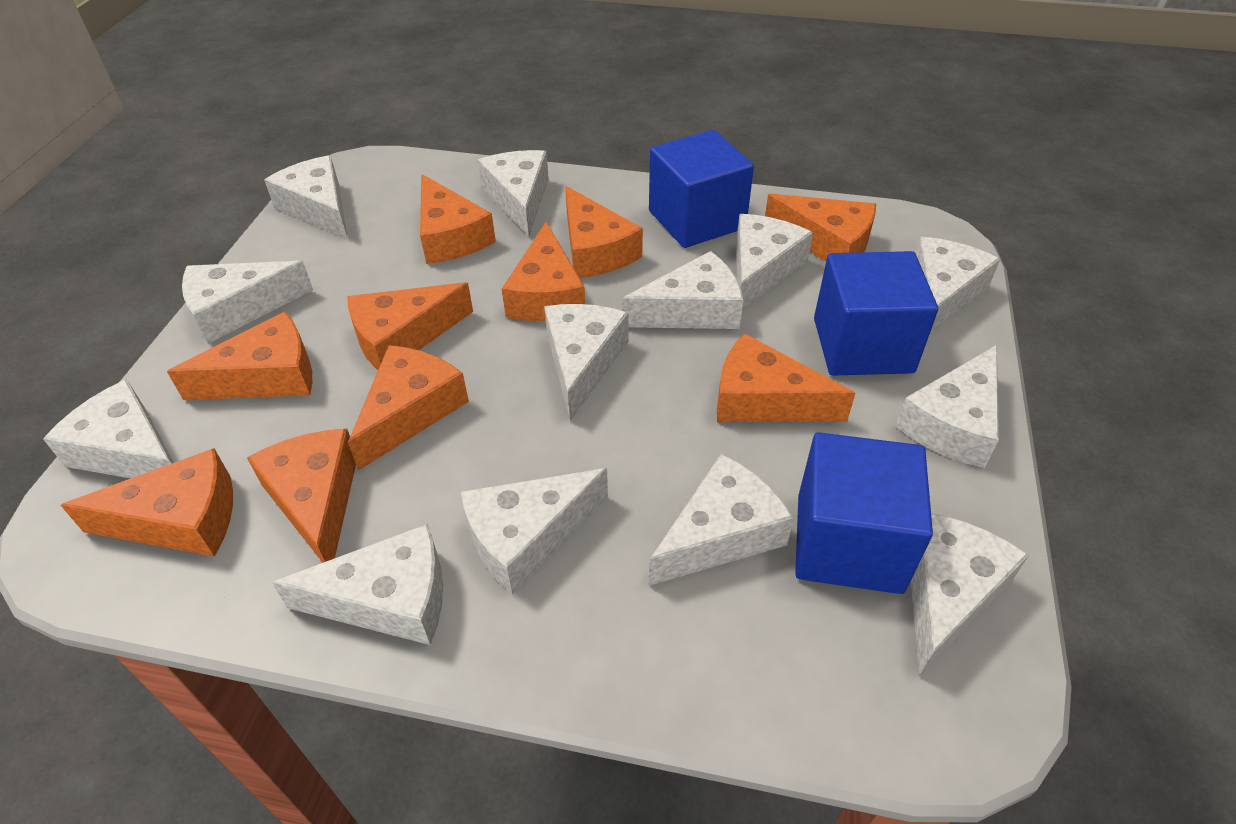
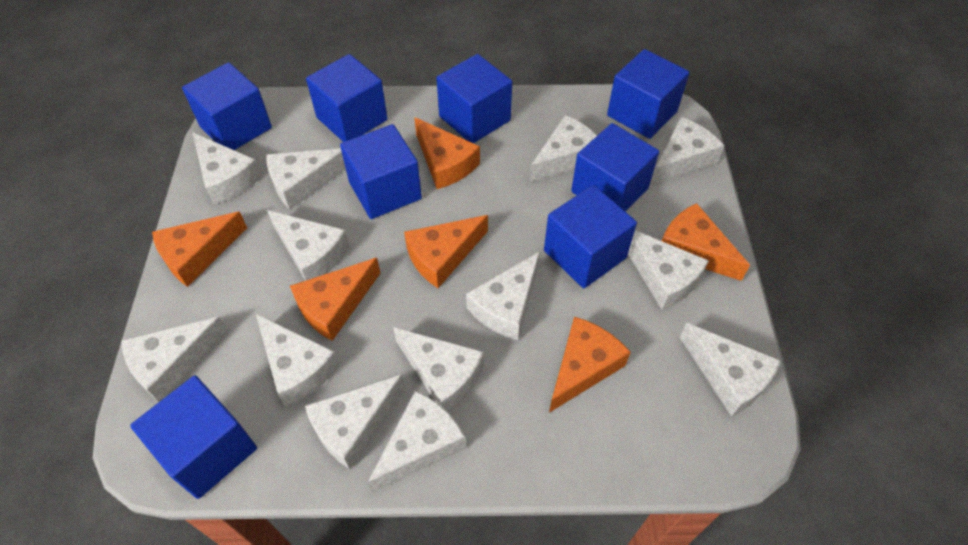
blue cube: 3 -> 8
orange cheese: 10 -> 6

